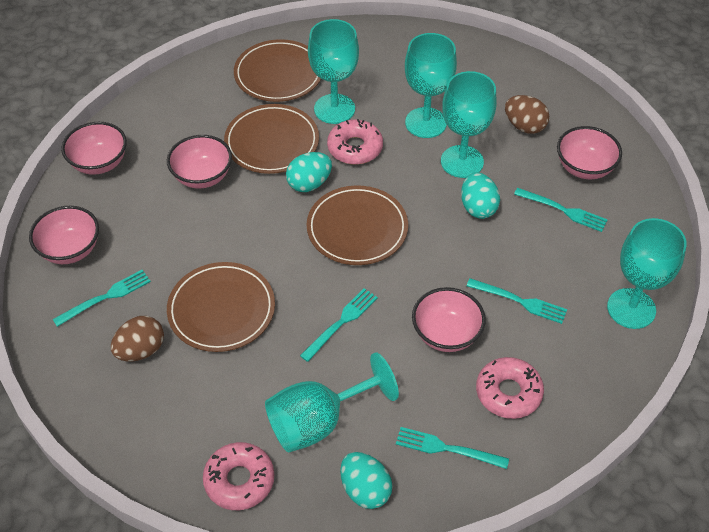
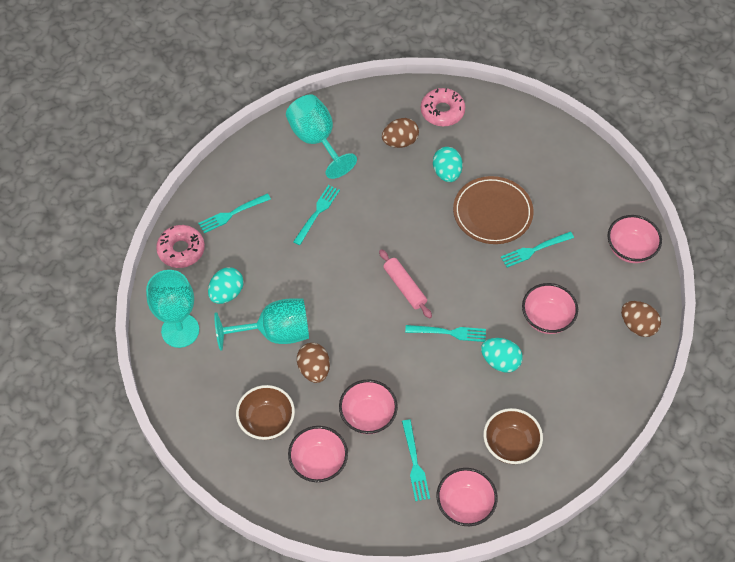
brown bowl: 0 -> 2
brown egg: 2 -> 3
brown plate: 4 -> 1
pink donut: 3 -> 2
pink rolling pin: 0 -> 1
turquoise goblet: 5 -> 3

